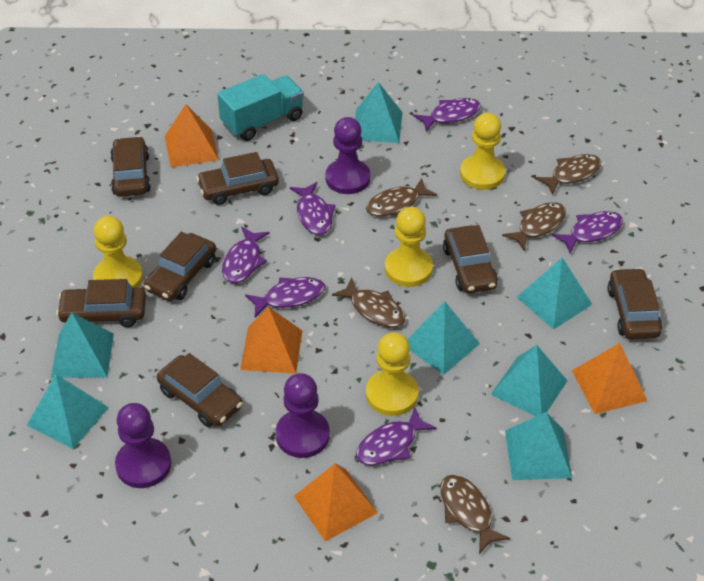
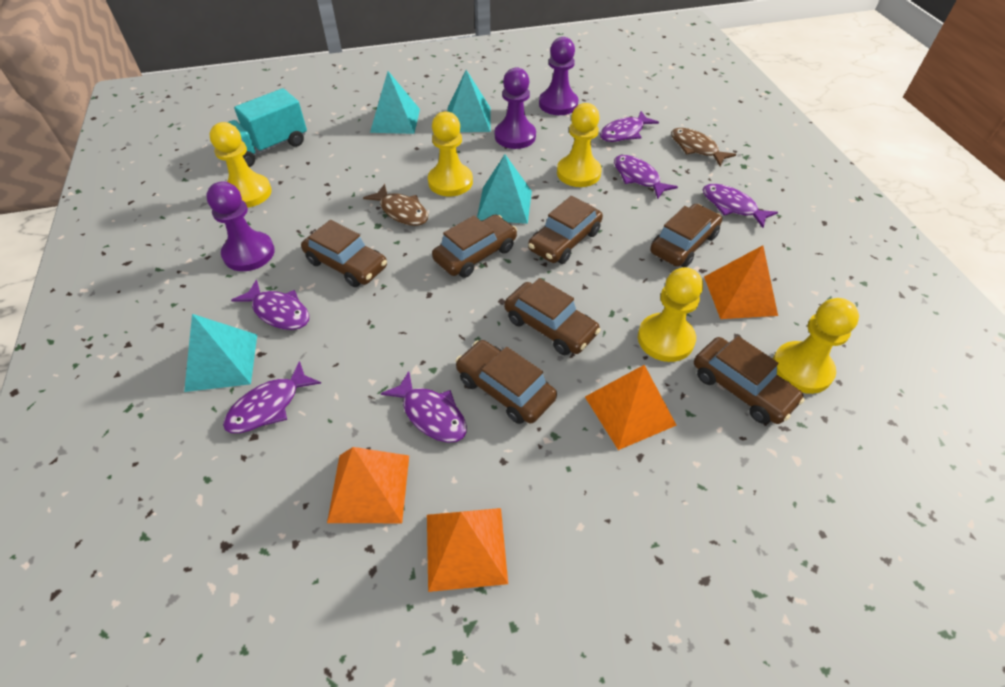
brown fish: 5 -> 2
turquoise pyramid: 7 -> 4
yellow pawn: 4 -> 5

